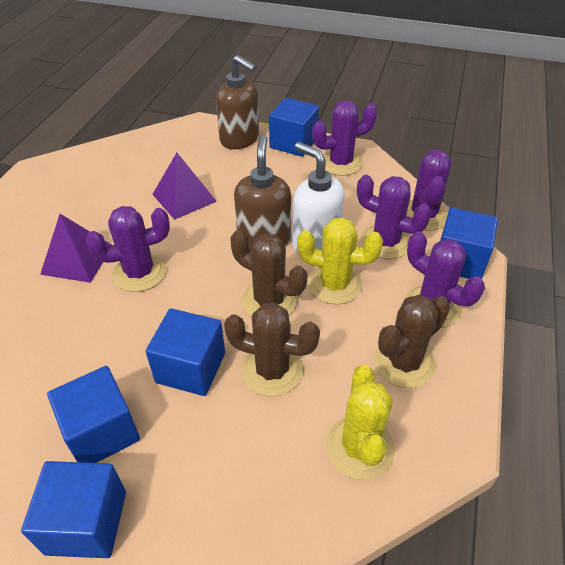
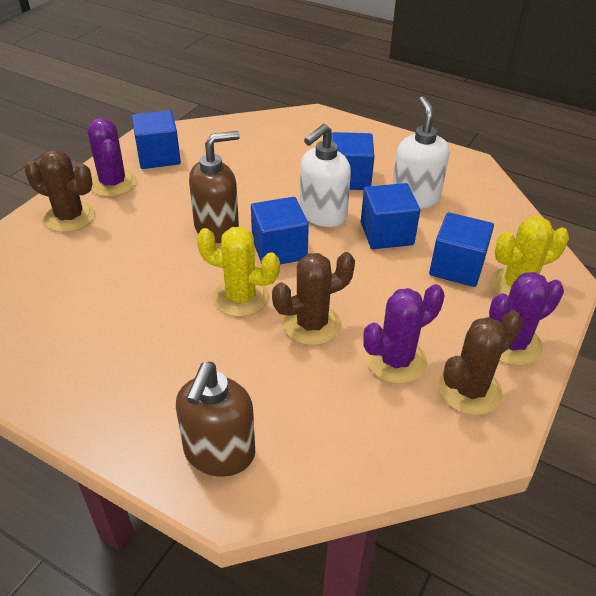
purple cactus: 5 -> 3
purple pyramid: 2 -> 0
white soap dispenser: 1 -> 2

